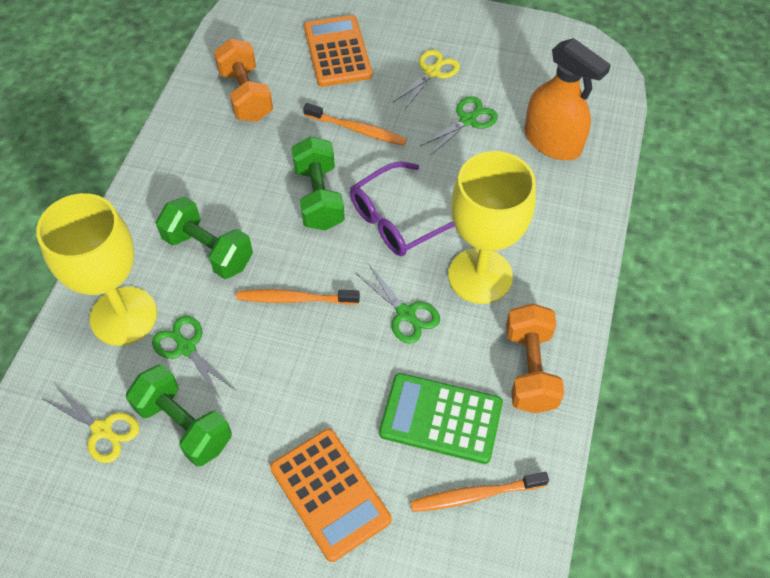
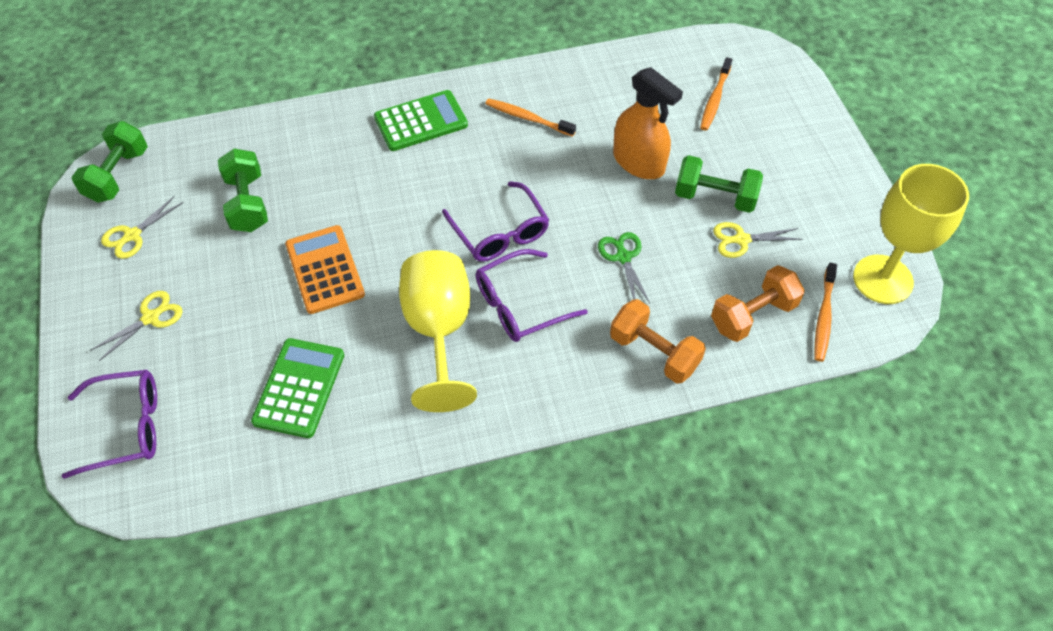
green calculator: 1 -> 2
green scissors: 3 -> 1
orange calculator: 2 -> 1
purple glasses: 1 -> 3
yellow scissors: 2 -> 3

